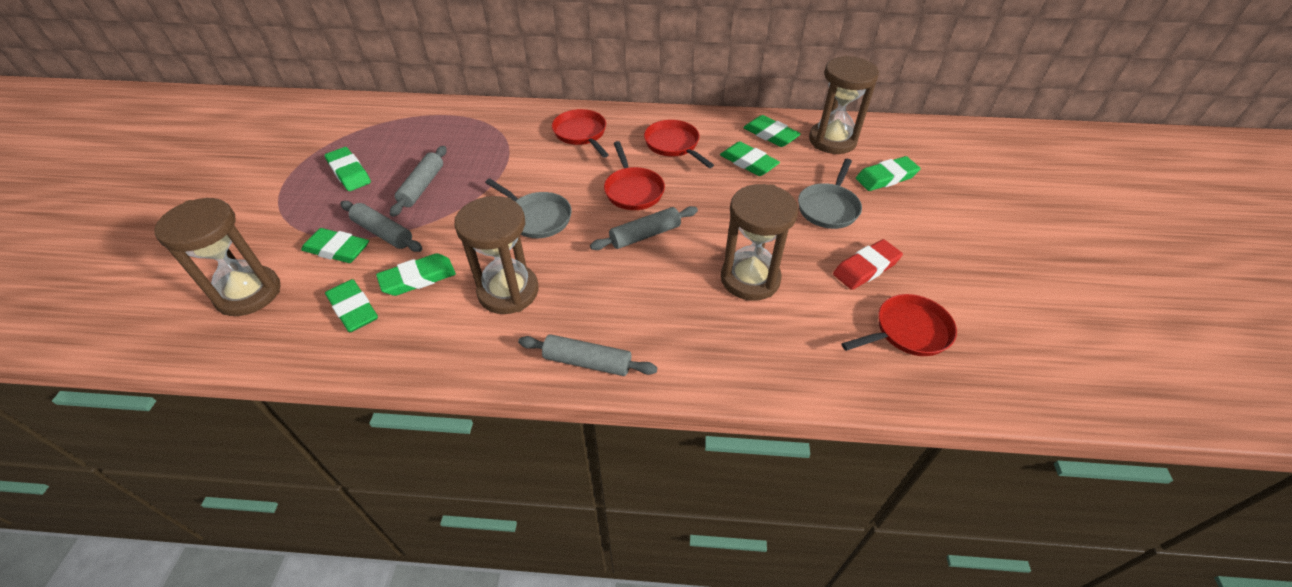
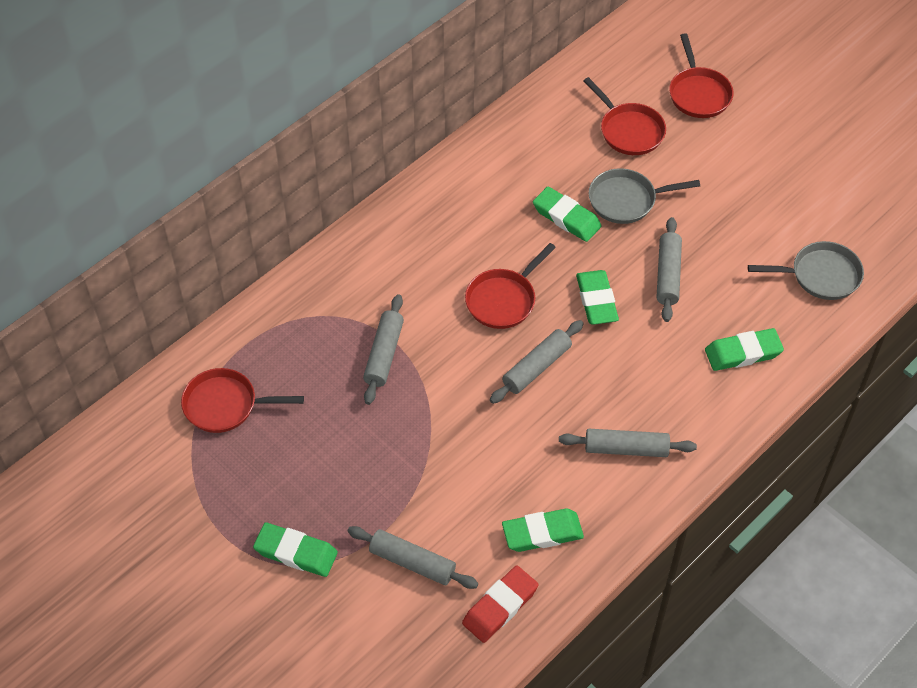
brown hourglass: 4 -> 0
green eraser: 7 -> 5
grey rolling pin: 4 -> 5

